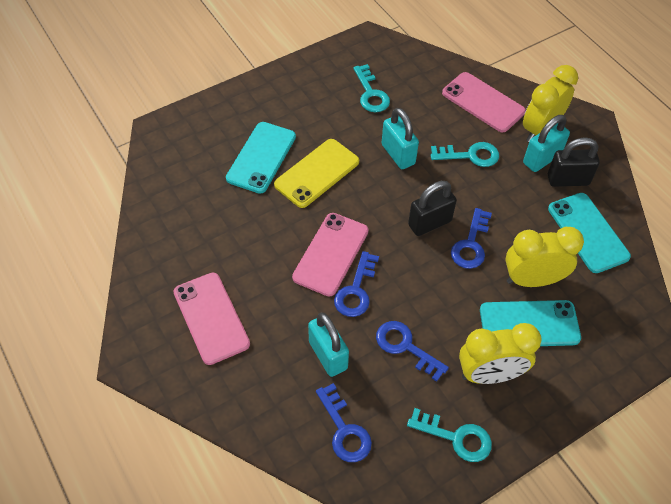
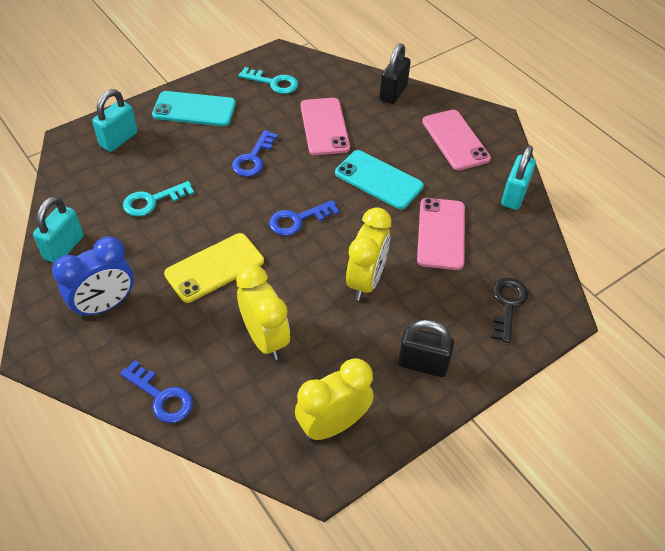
black key: 0 -> 1
blue clock: 0 -> 1
blue key: 4 -> 3
turquoise key: 3 -> 2
turquoise phone: 3 -> 2

